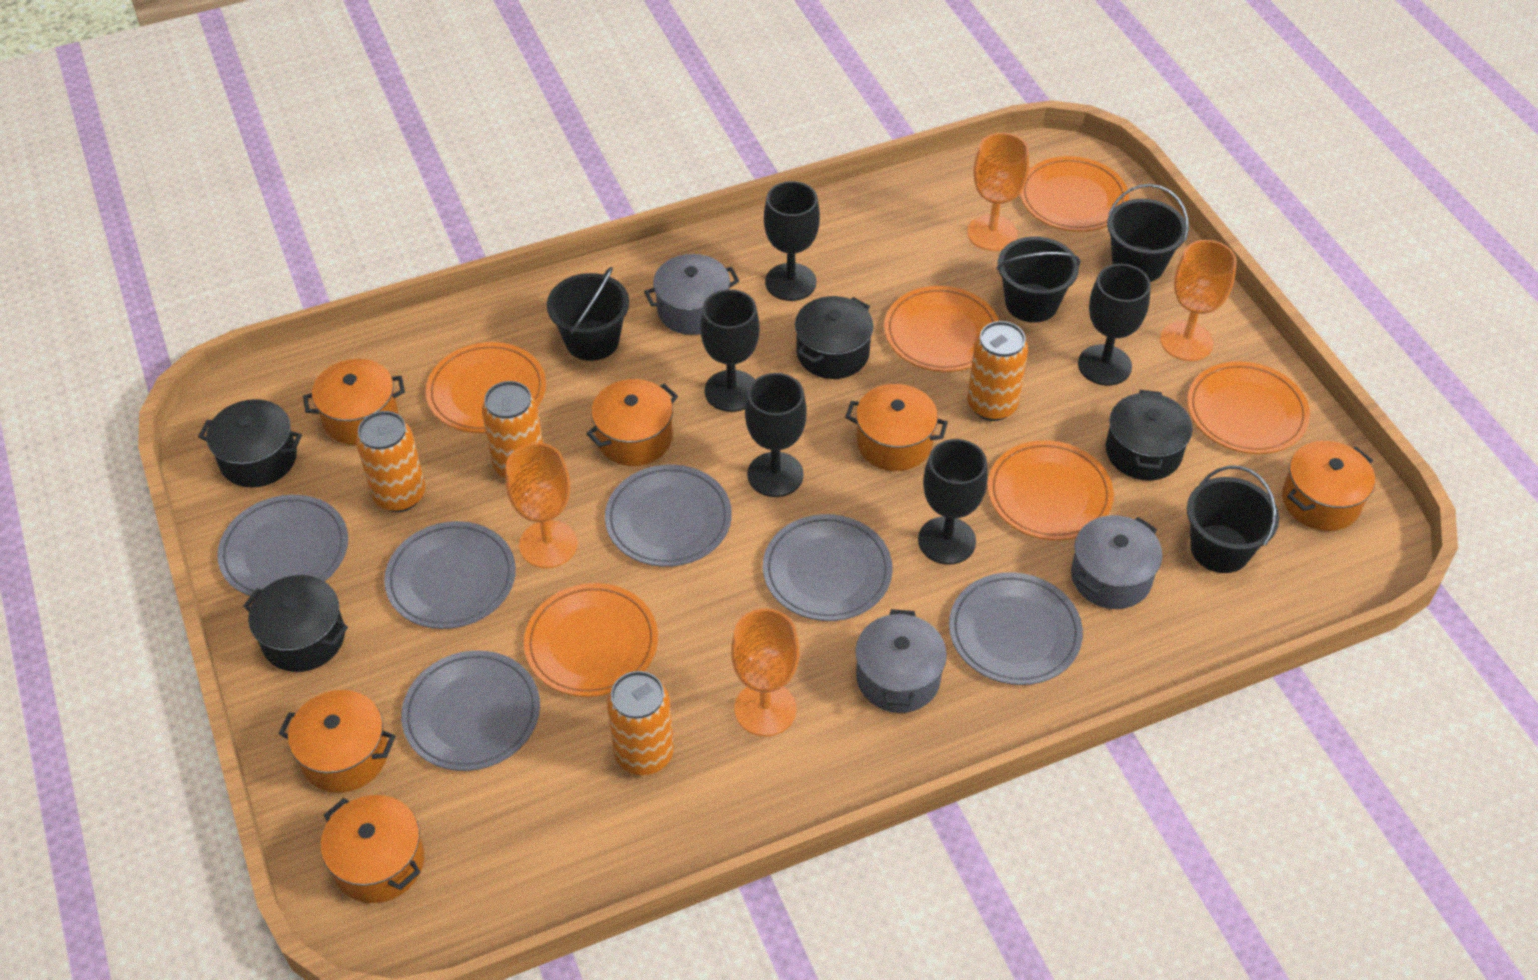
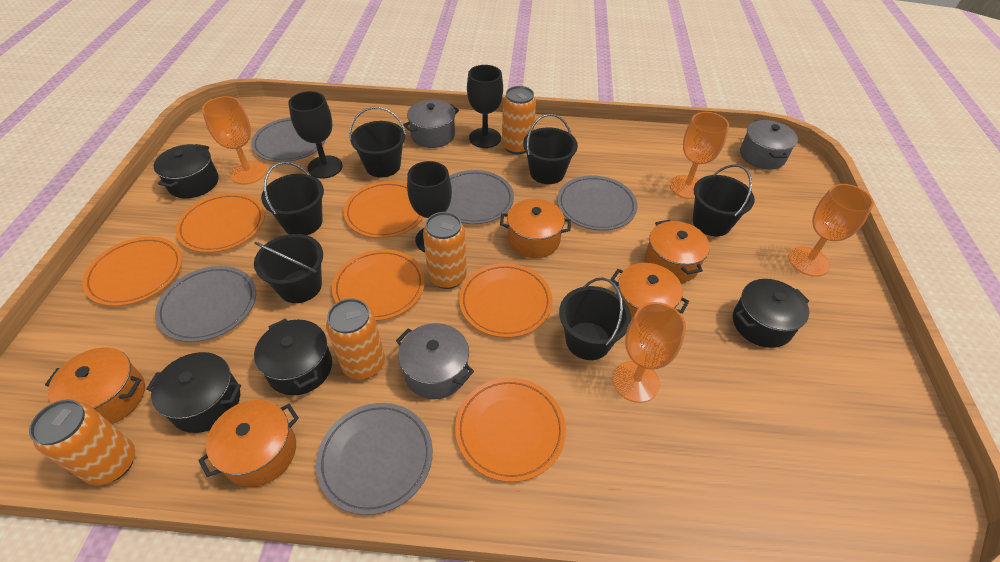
black bucket: 4 -> 6
black goblet: 5 -> 3
grey plate: 6 -> 5
orange pot: 6 -> 5

